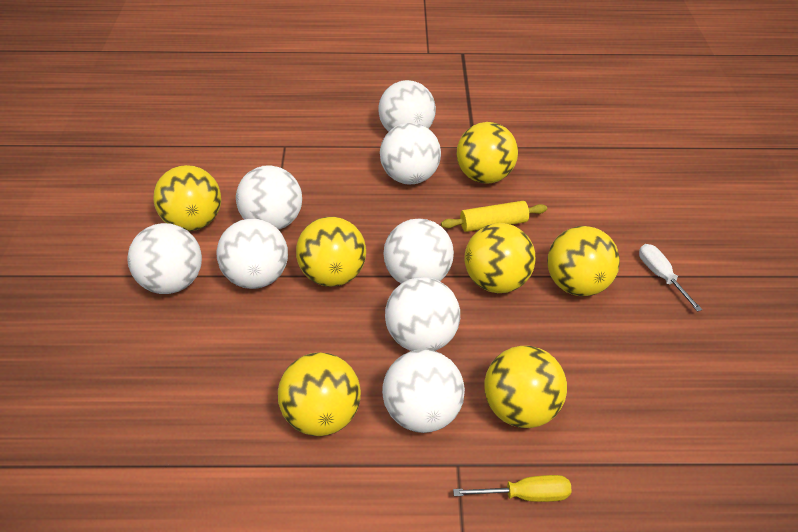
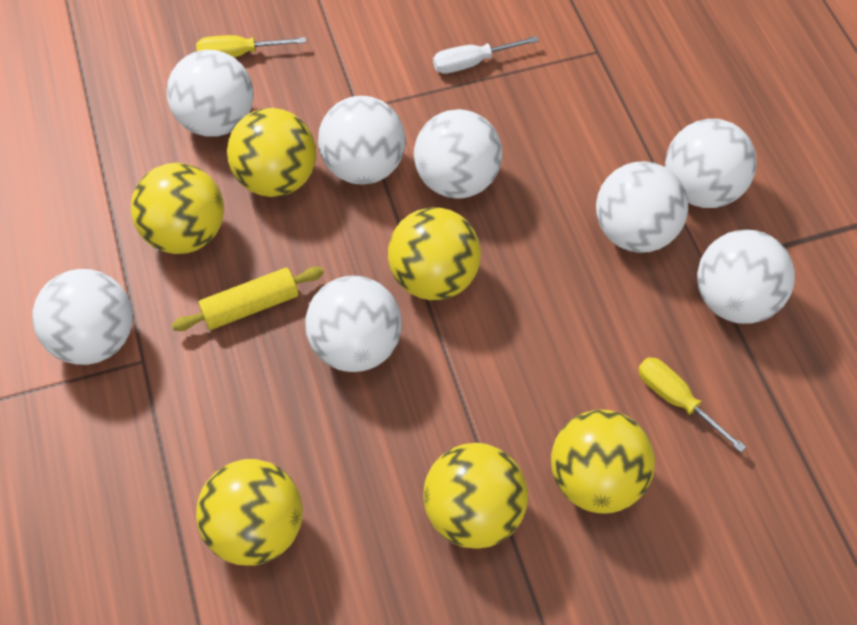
yellow ball: 7 -> 6
yellow screwdriver: 1 -> 2

